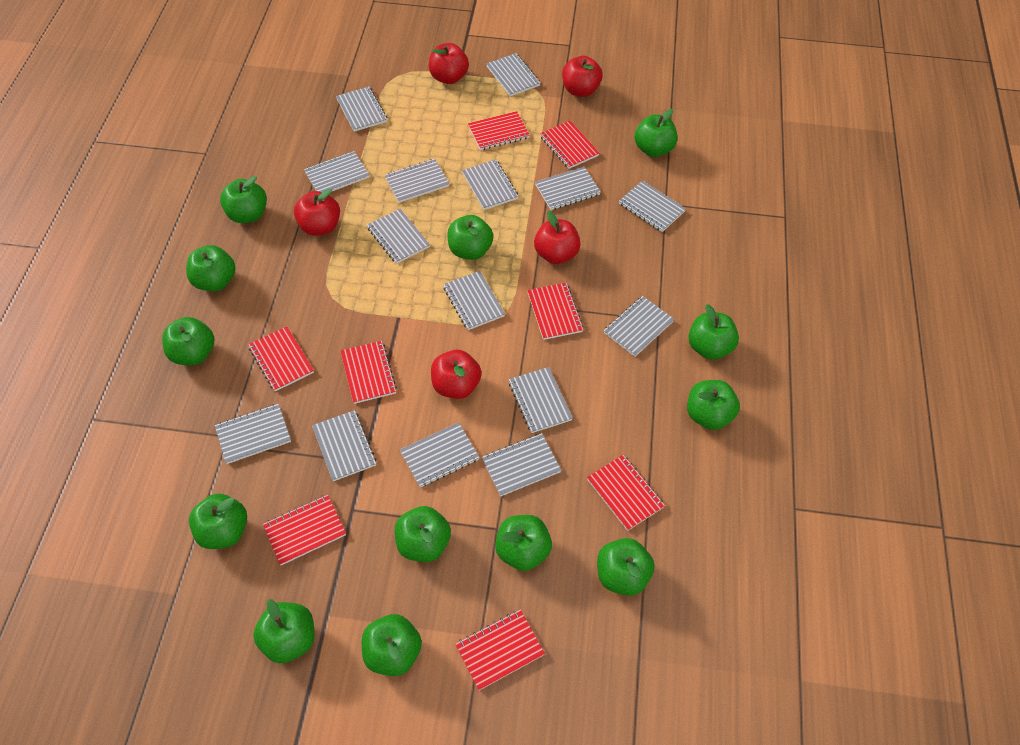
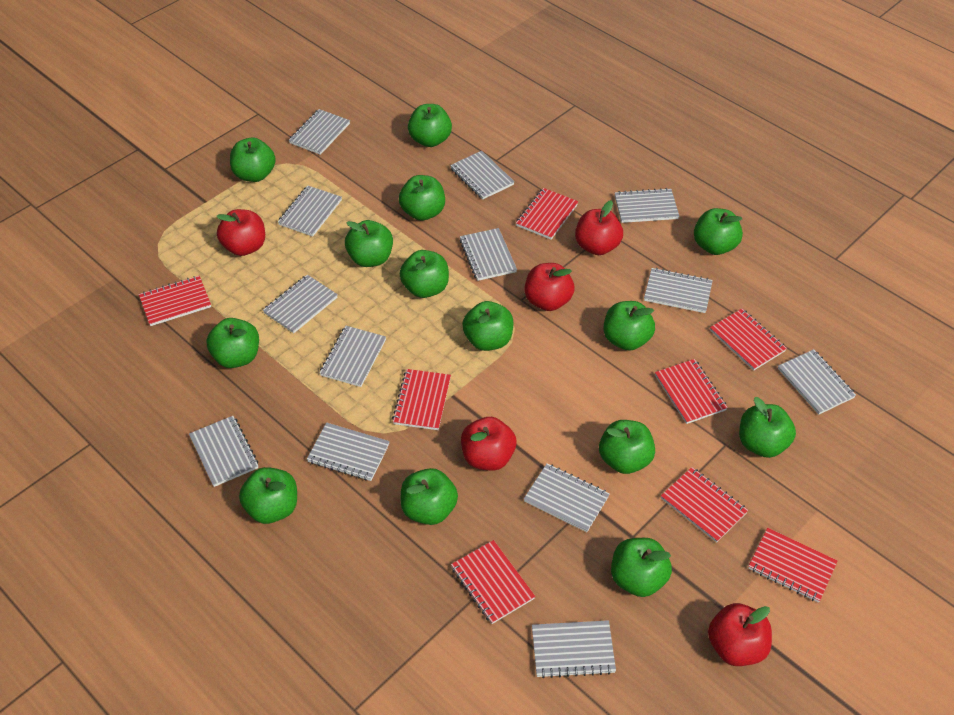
green apple: 13 -> 14
grey notebook: 15 -> 13

